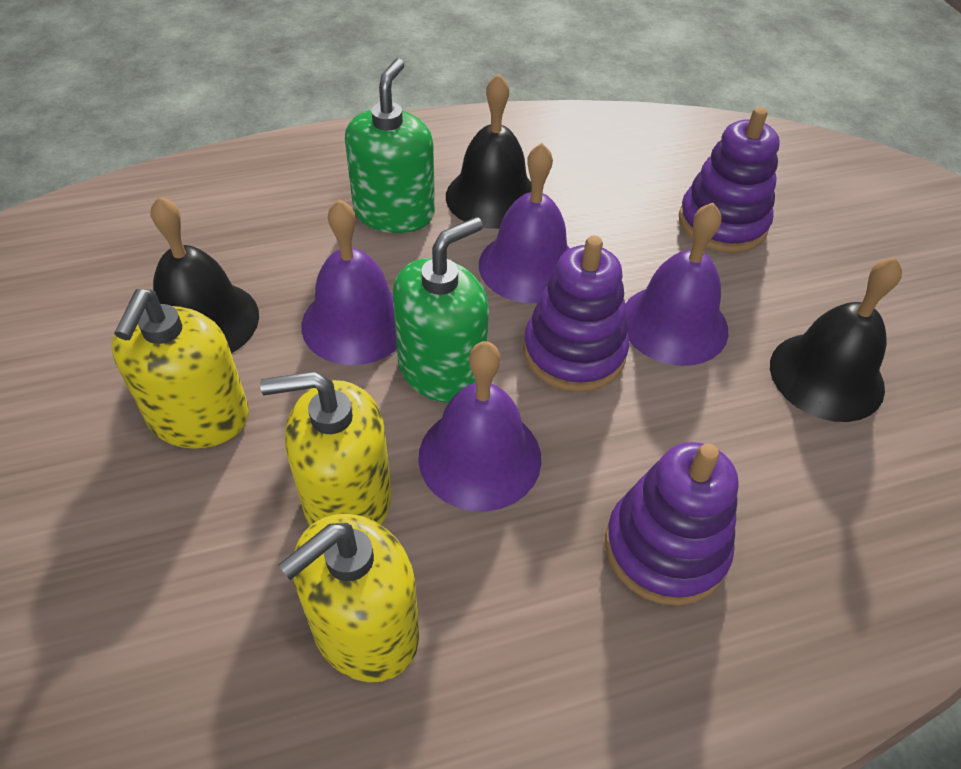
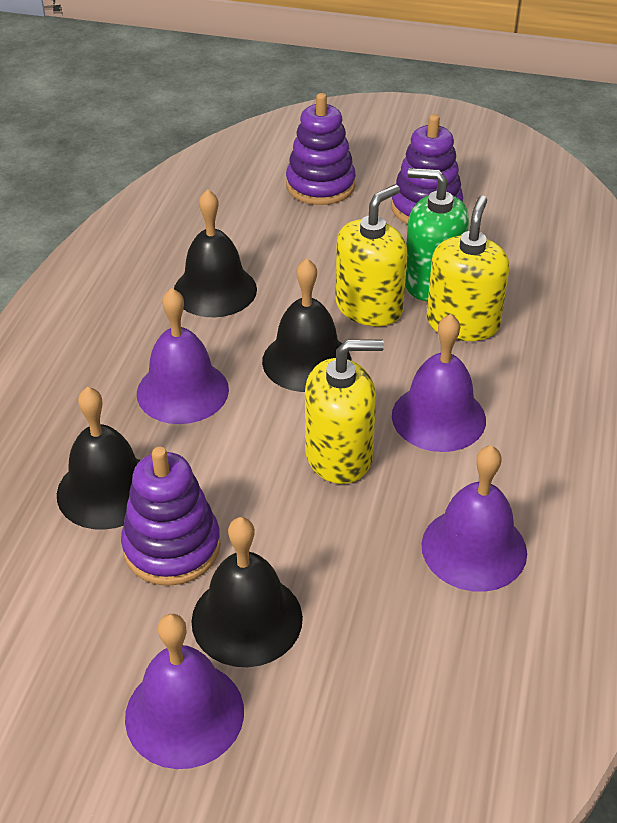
black bell: 3 -> 4
green soap dispenser: 2 -> 1

